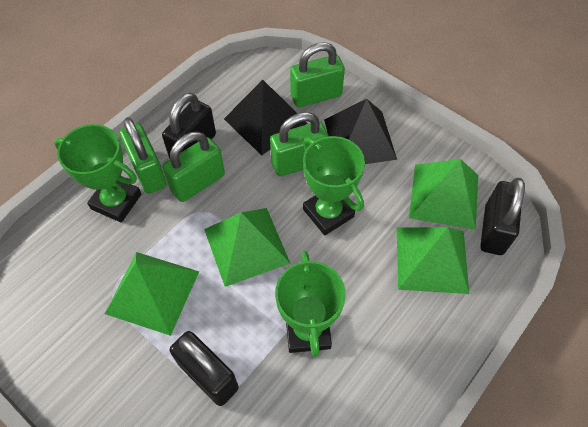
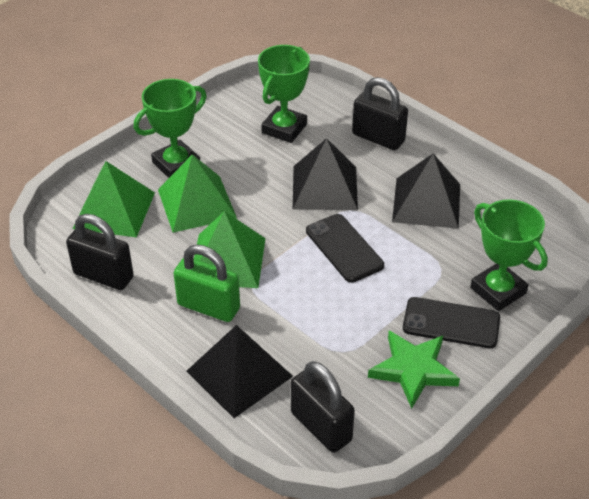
black phone: 0 -> 2
black pyramid: 2 -> 3
green padlock: 4 -> 1
green pyramid: 4 -> 3
green star: 0 -> 1

